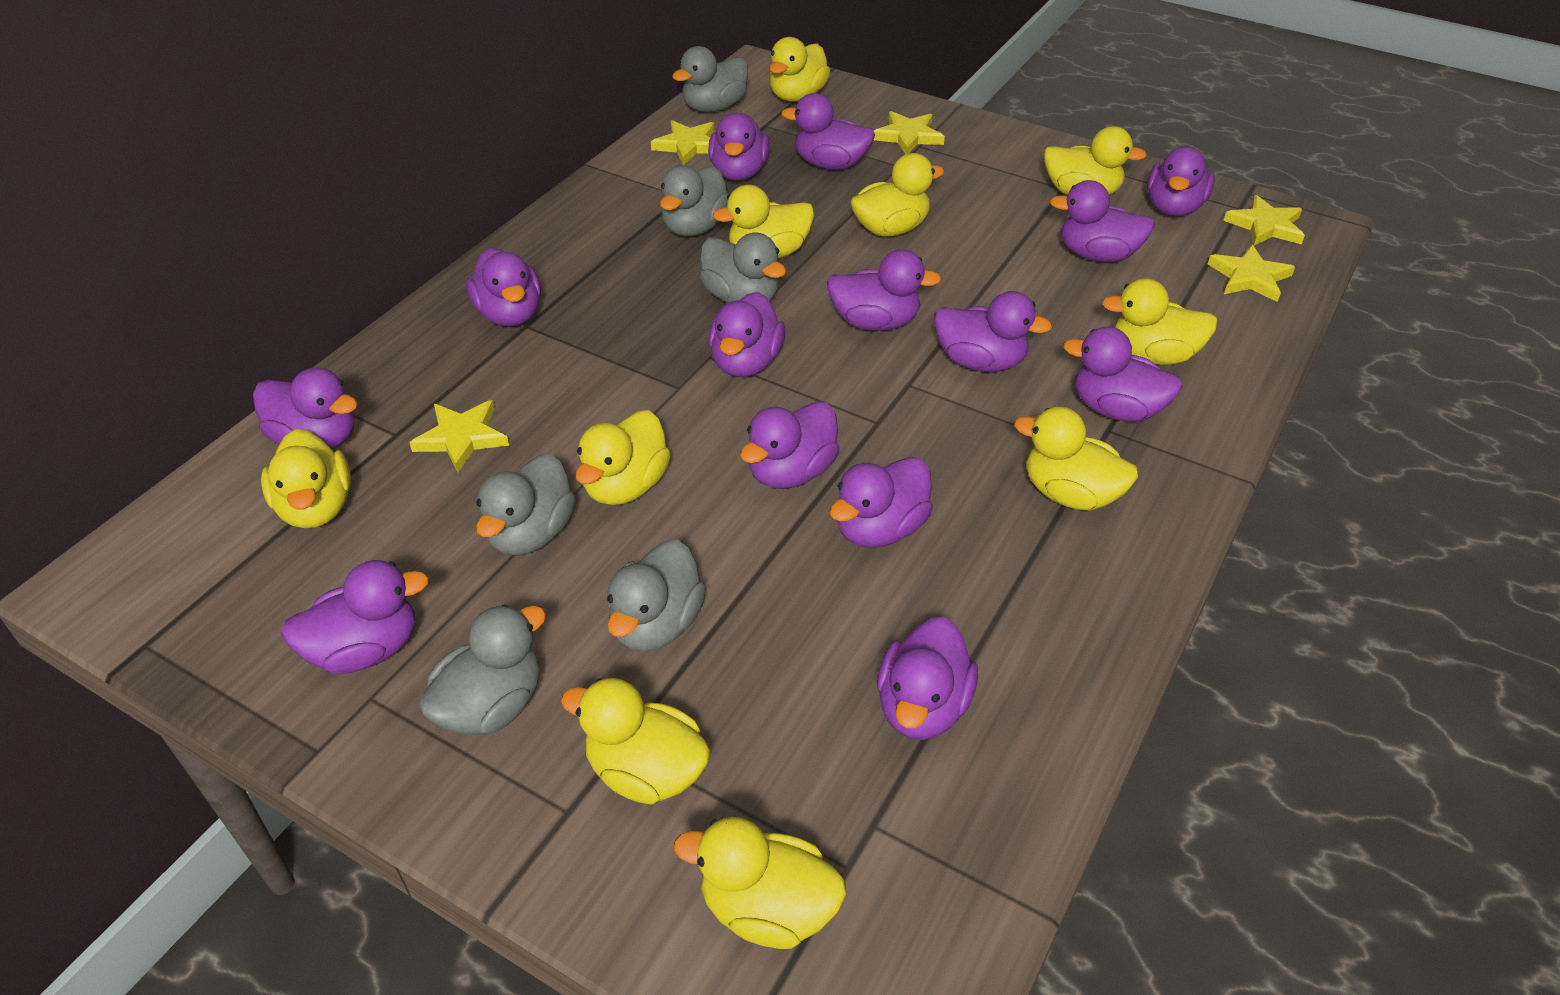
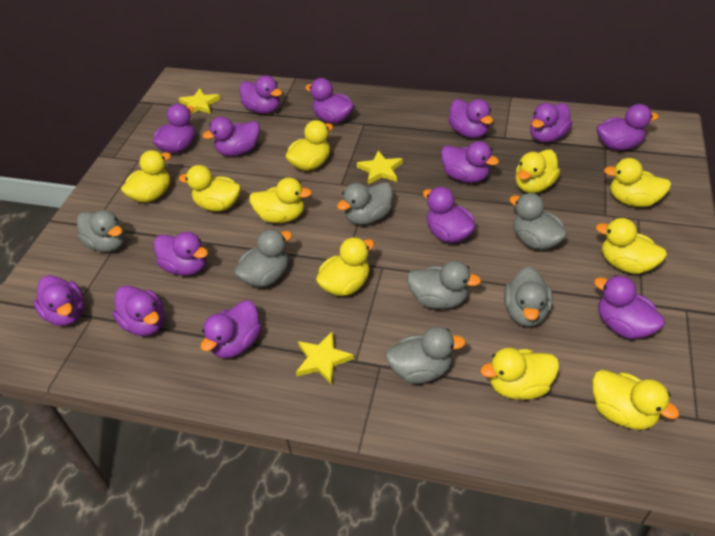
grey duck: 6 -> 7
yellow star: 5 -> 3

